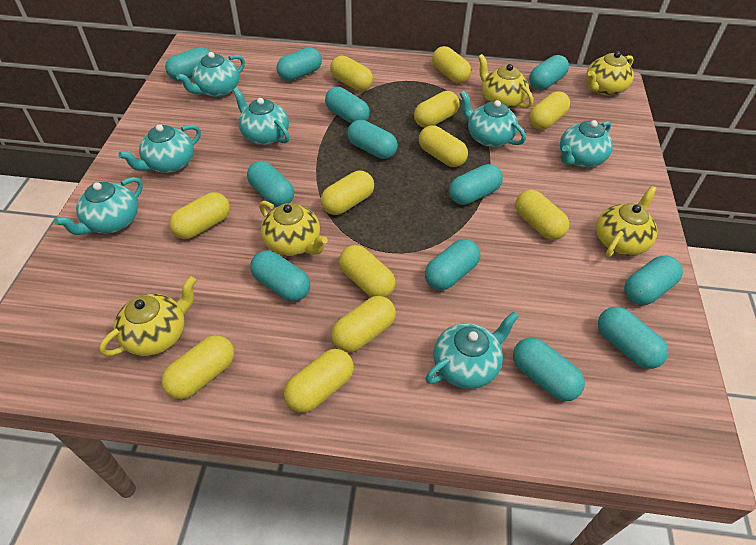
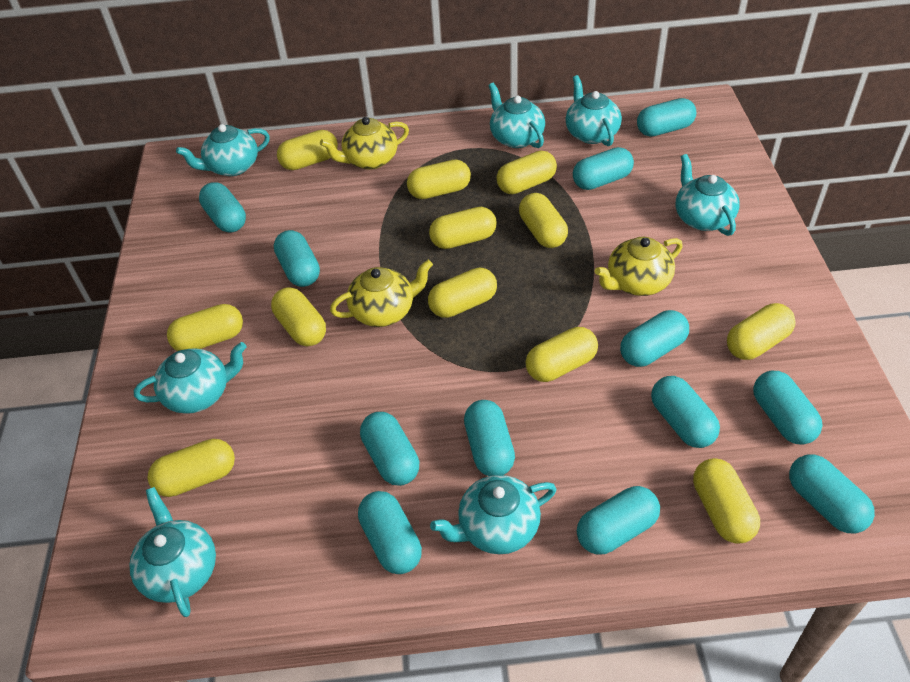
yellow teapot: 5 -> 3

